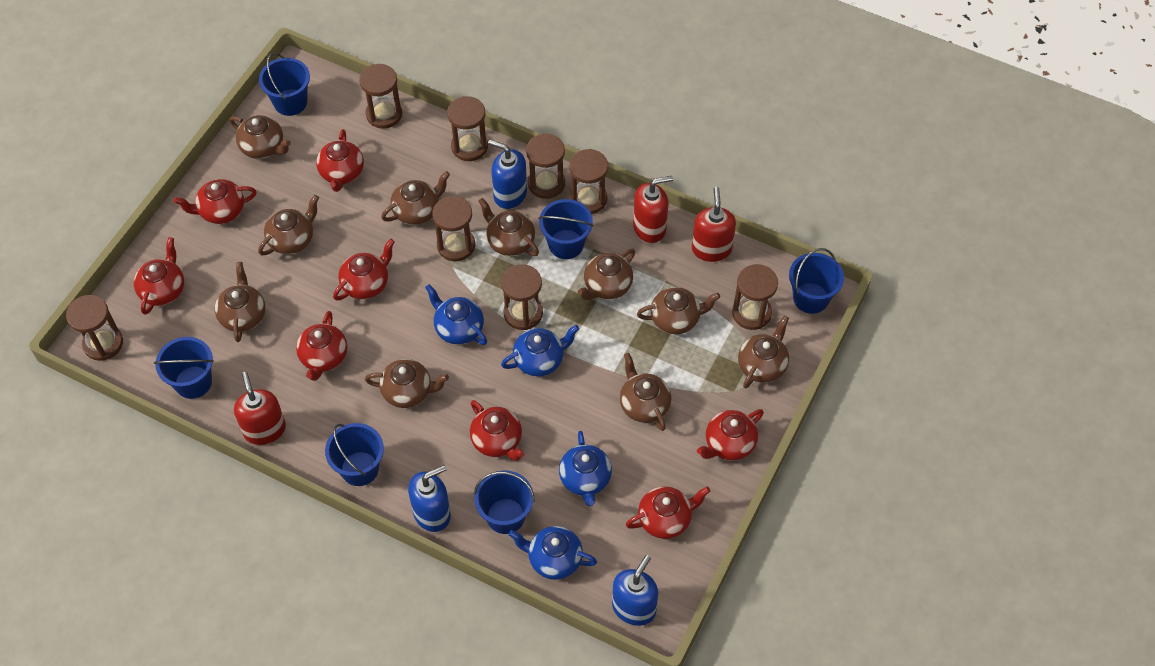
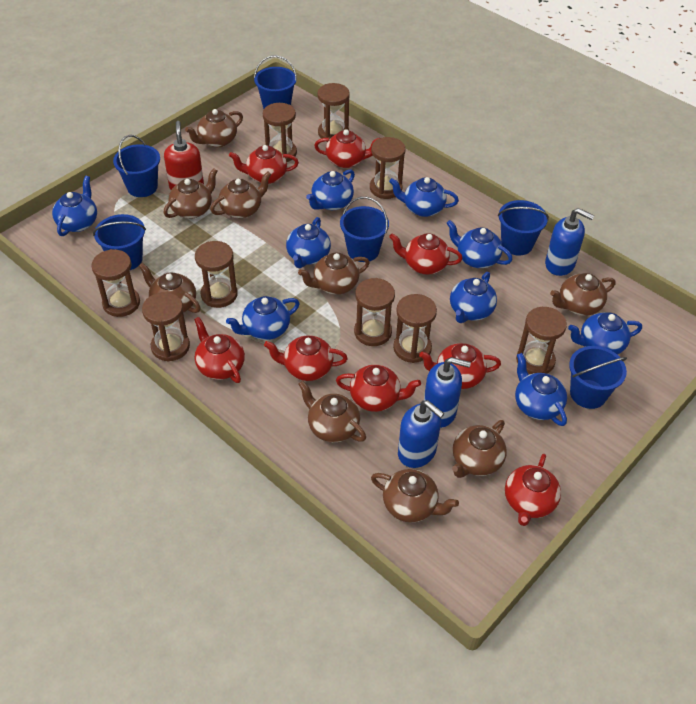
blue teapot: 4 -> 9
brown hourglass: 8 -> 9
brown teapot: 10 -> 9
red soap dispenser: 3 -> 1

